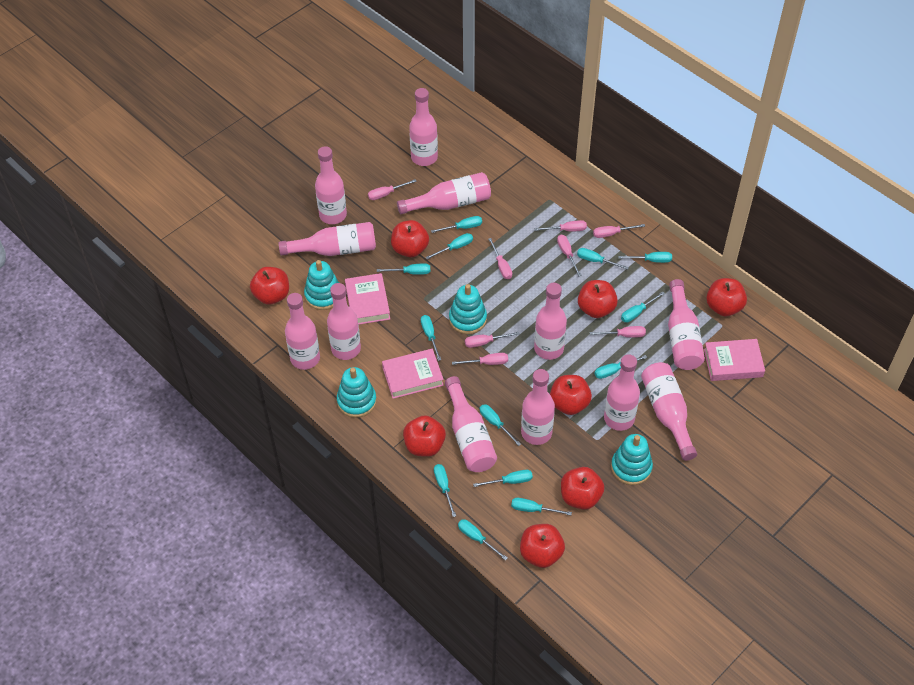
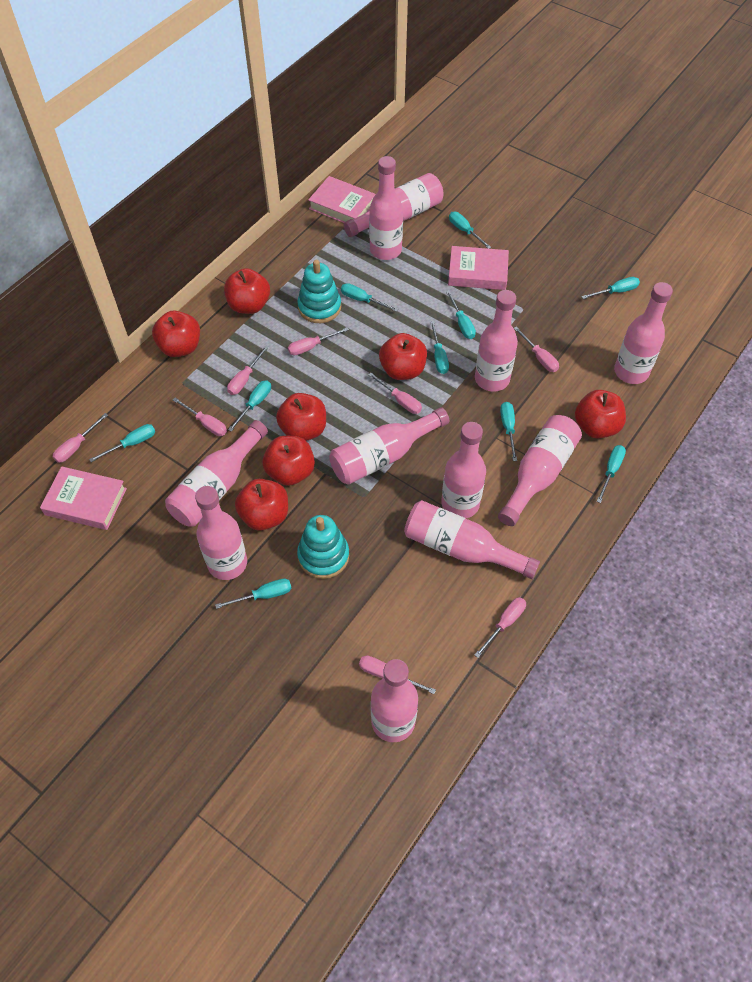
pink bottle: 12 -> 11
red apple: 8 -> 7
turquoise screwdriver: 13 -> 10
turquoise stacking toy: 4 -> 2

